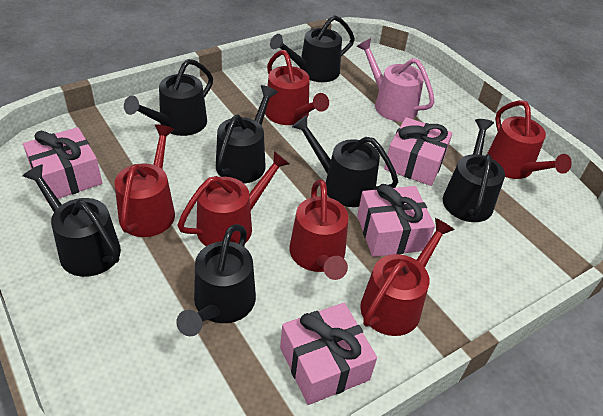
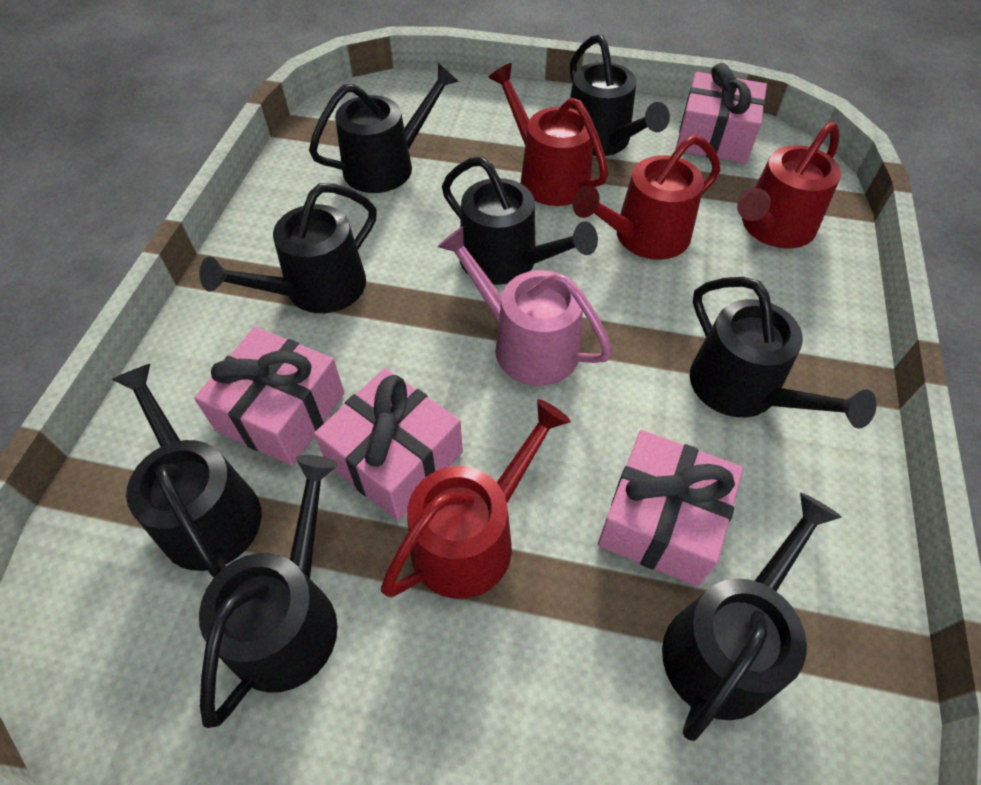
black watering can: 7 -> 8
red watering can: 6 -> 4

